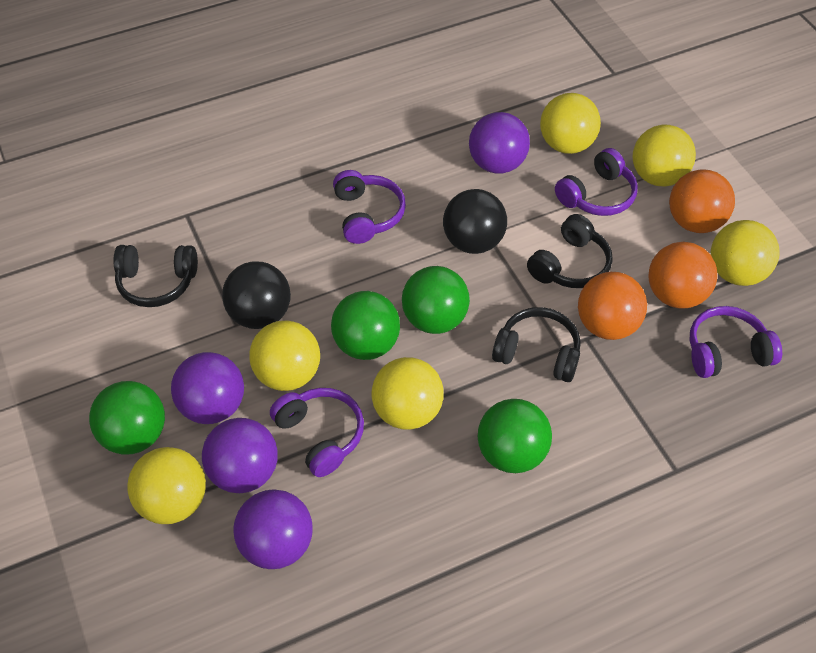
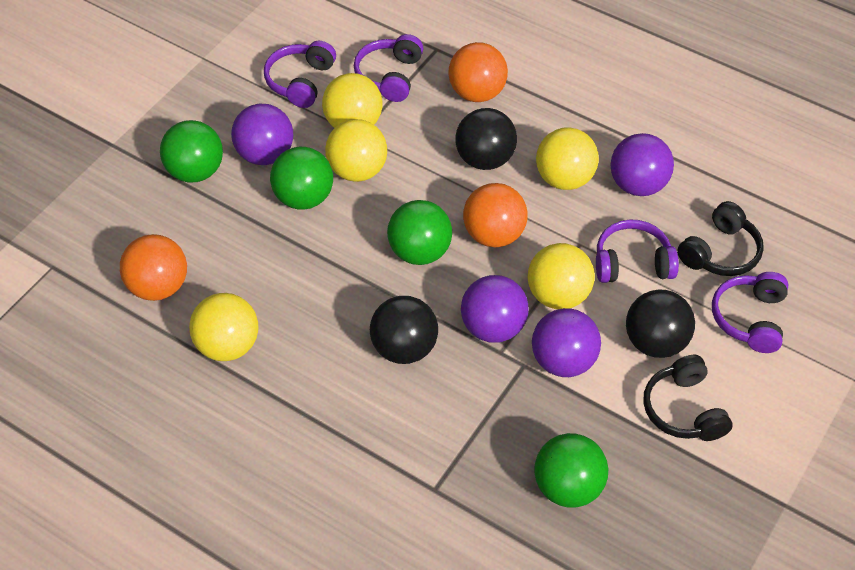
black ball: 2 -> 3
black headphones: 3 -> 2
yellow ball: 6 -> 5

